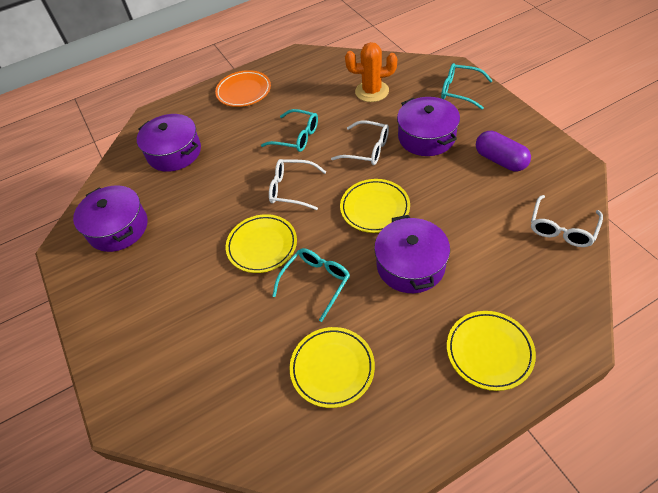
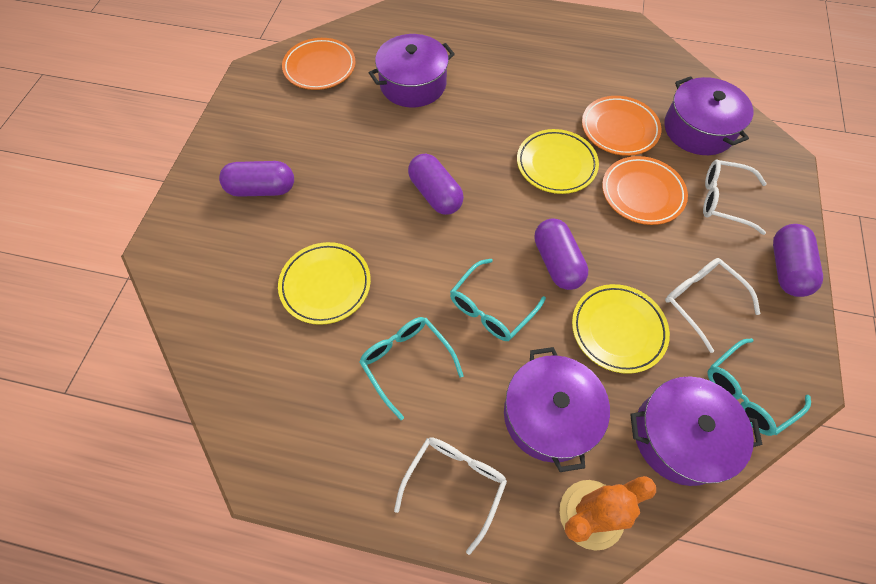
orange plate: 1 -> 3
purple capsule: 1 -> 4
yellow plate: 4 -> 3

